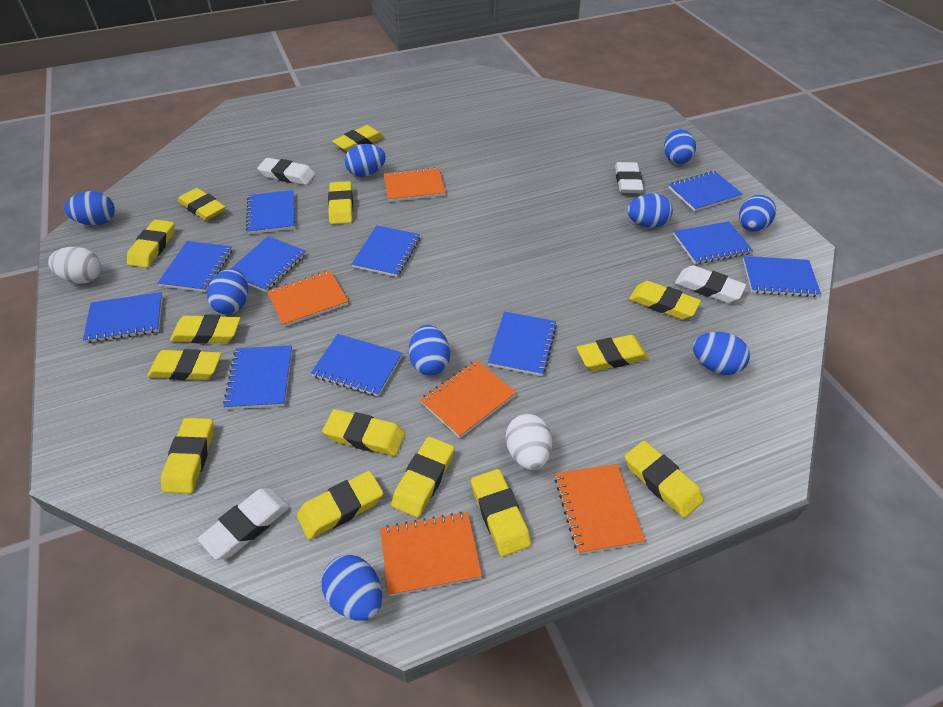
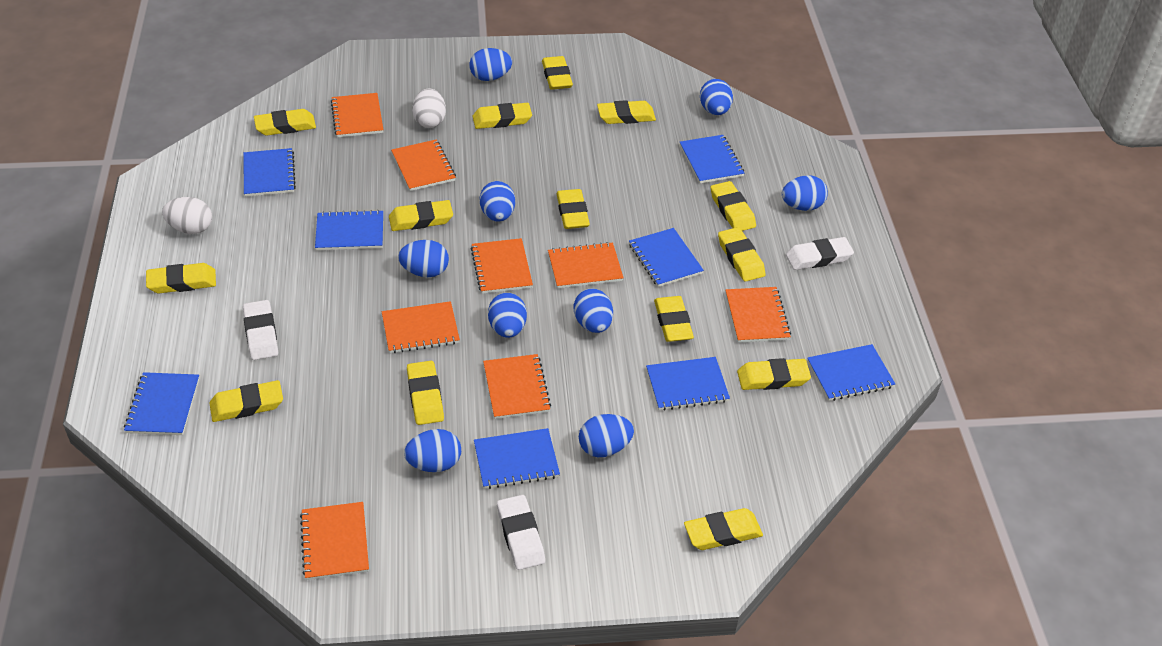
blue notebook: 11 -> 8
orange notebook: 5 -> 8
white eraser: 4 -> 3

